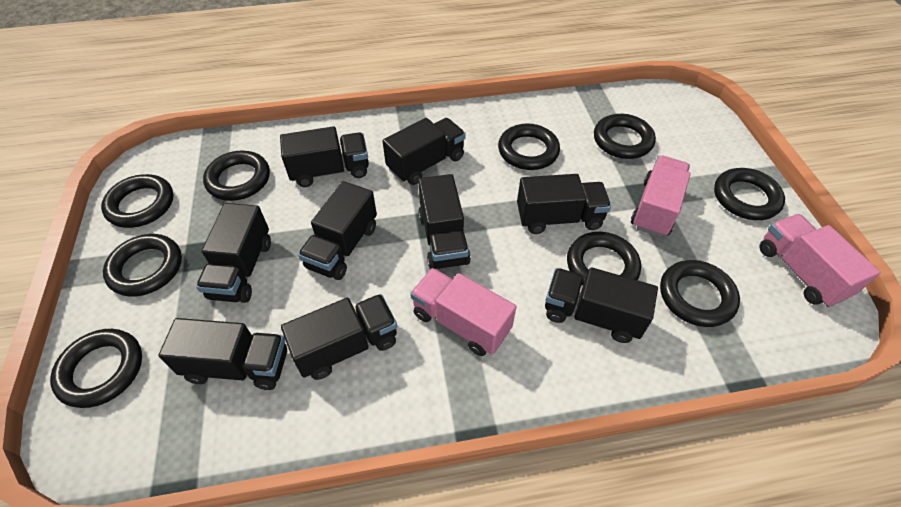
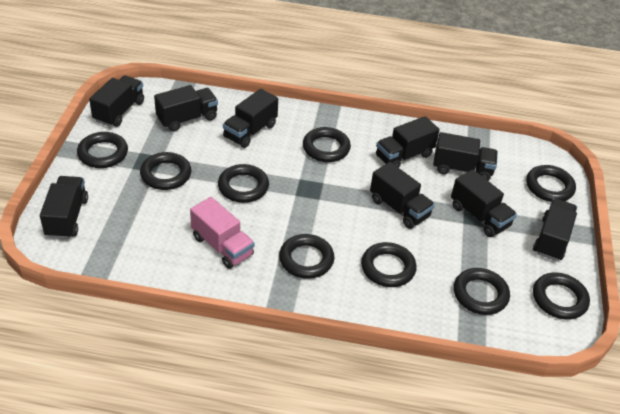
pink truck: 3 -> 1

